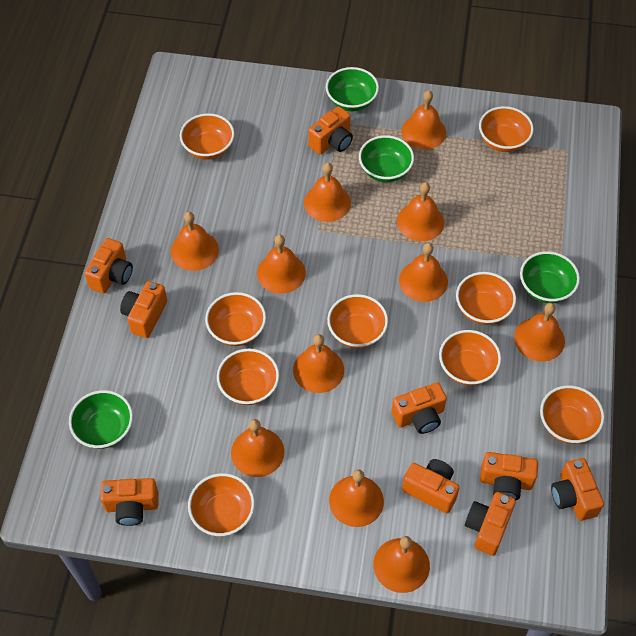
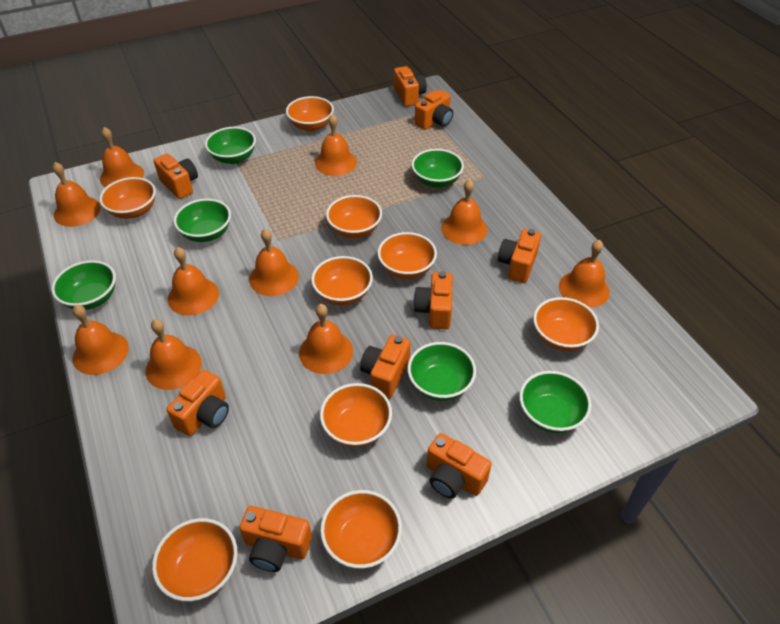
green bowl: 4 -> 6
orange bell: 11 -> 10

